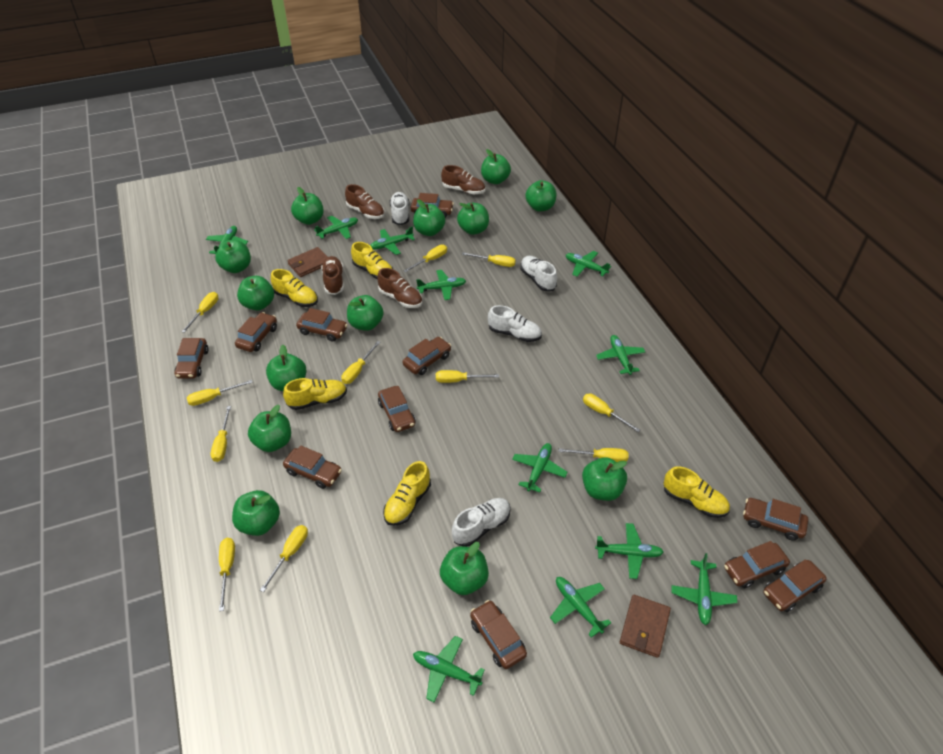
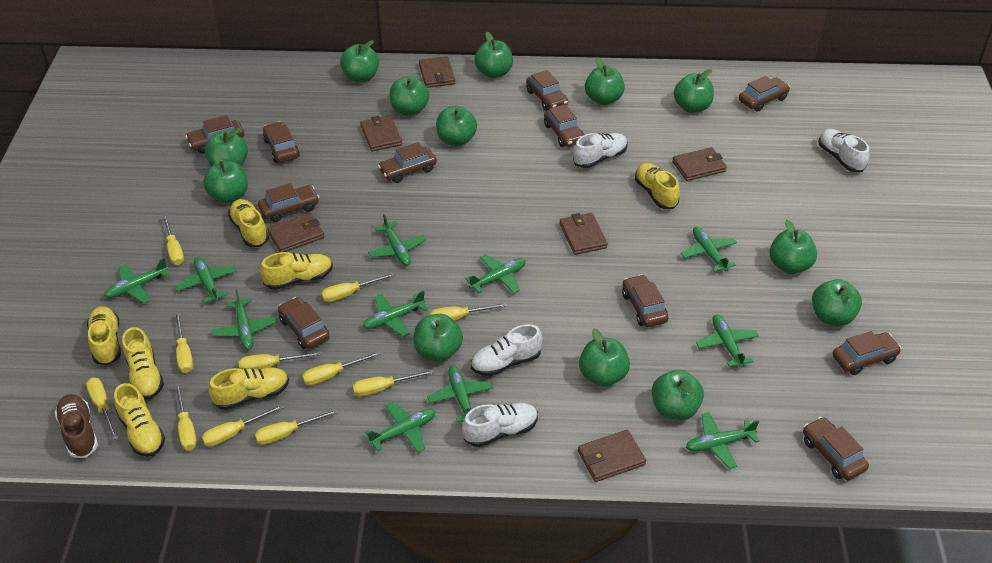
brown shoe: 4 -> 1
brown wallet: 2 -> 6
yellow shoe: 5 -> 7

